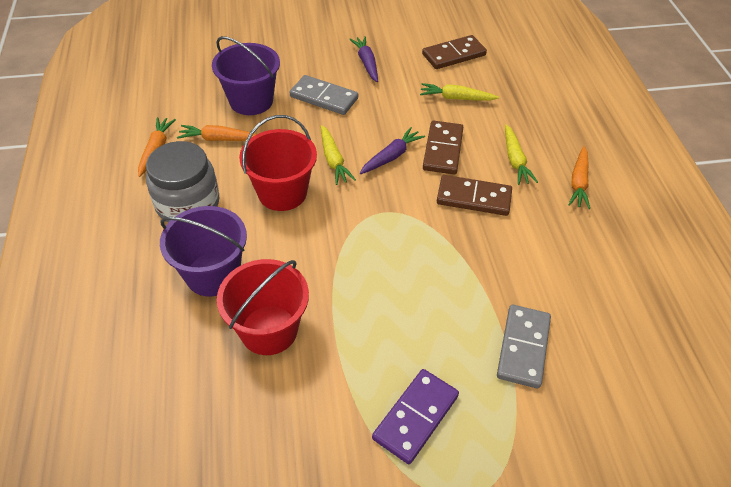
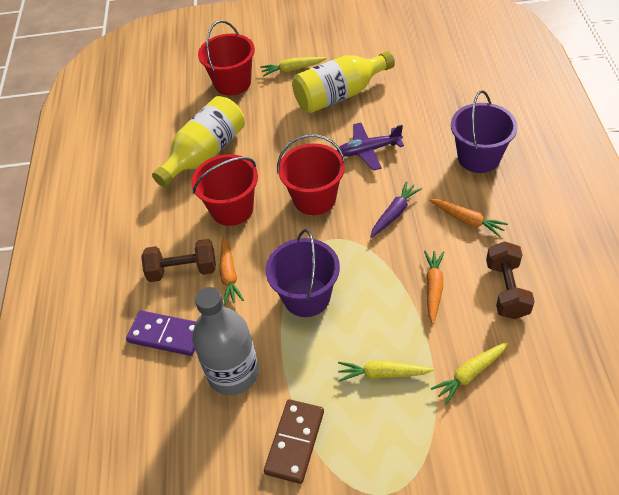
brown domino: 3 -> 1
brown dumbbell: 0 -> 2
grey bottle: 0 -> 1
grey domino: 2 -> 0
grey jar: 1 -> 0
purple carrot: 2 -> 1
purple plane: 0 -> 1
red bucket: 2 -> 3
yellow bottle: 0 -> 2

